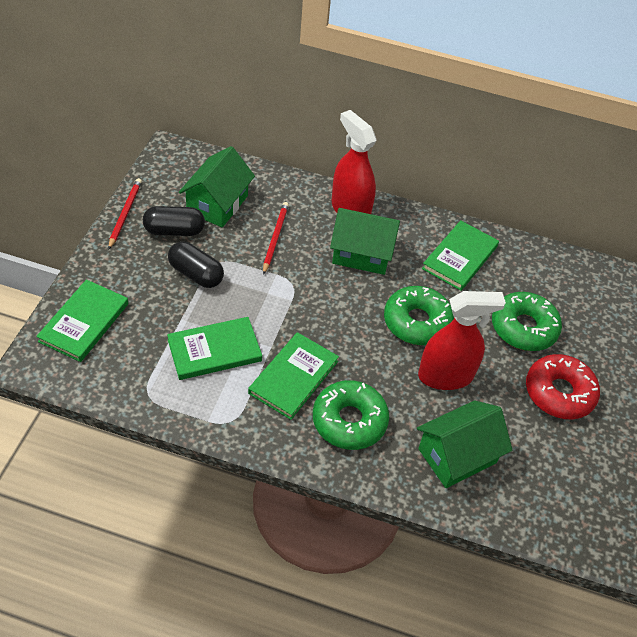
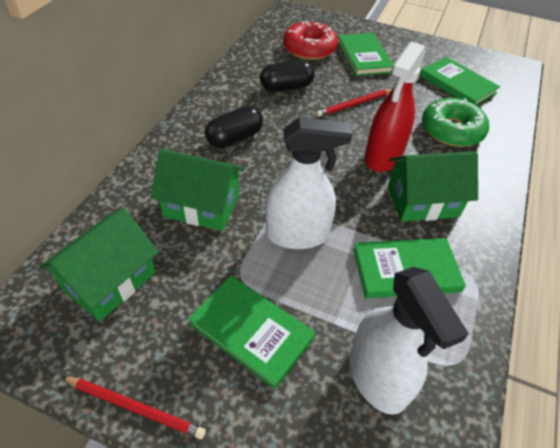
green donut: 3 -> 1
red spray bottle: 2 -> 1
white spray bottle: 0 -> 2

